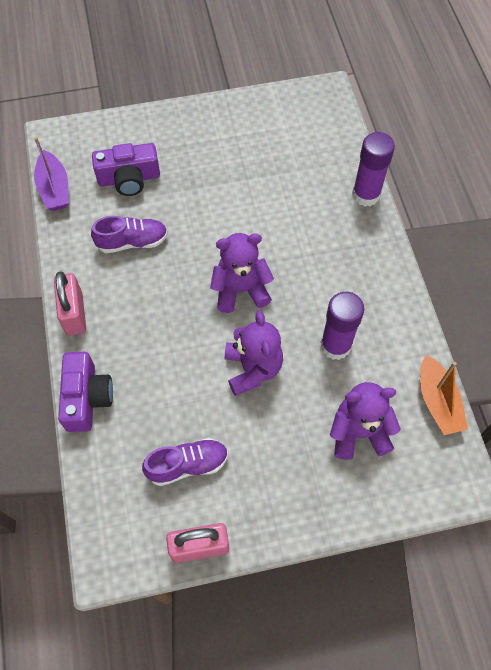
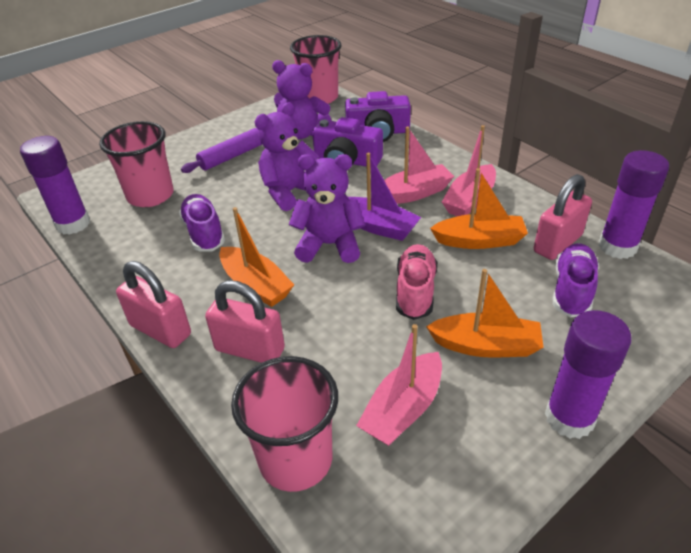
orange boat: 1 -> 3
pink boat: 0 -> 3
pink cup: 0 -> 3
pink padlock: 2 -> 3
pink shoe: 0 -> 1
purple glue stick: 2 -> 3
purple rolling pin: 0 -> 1

